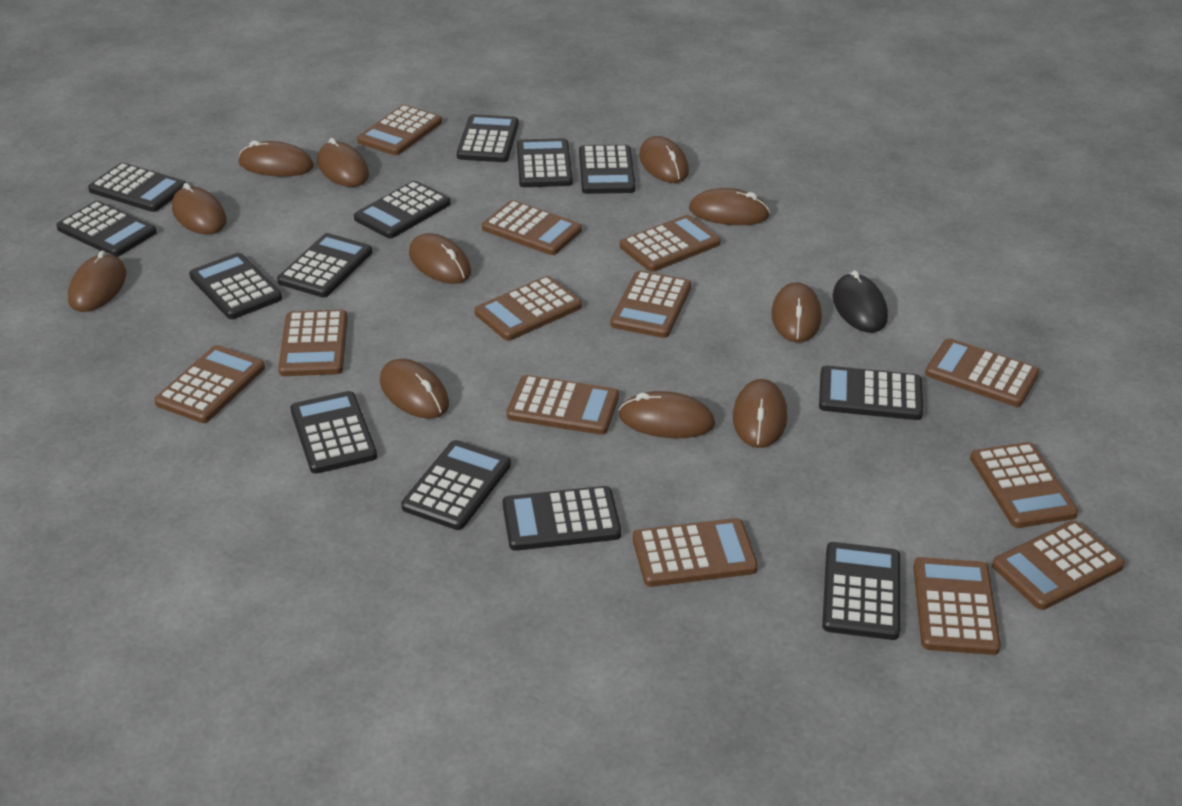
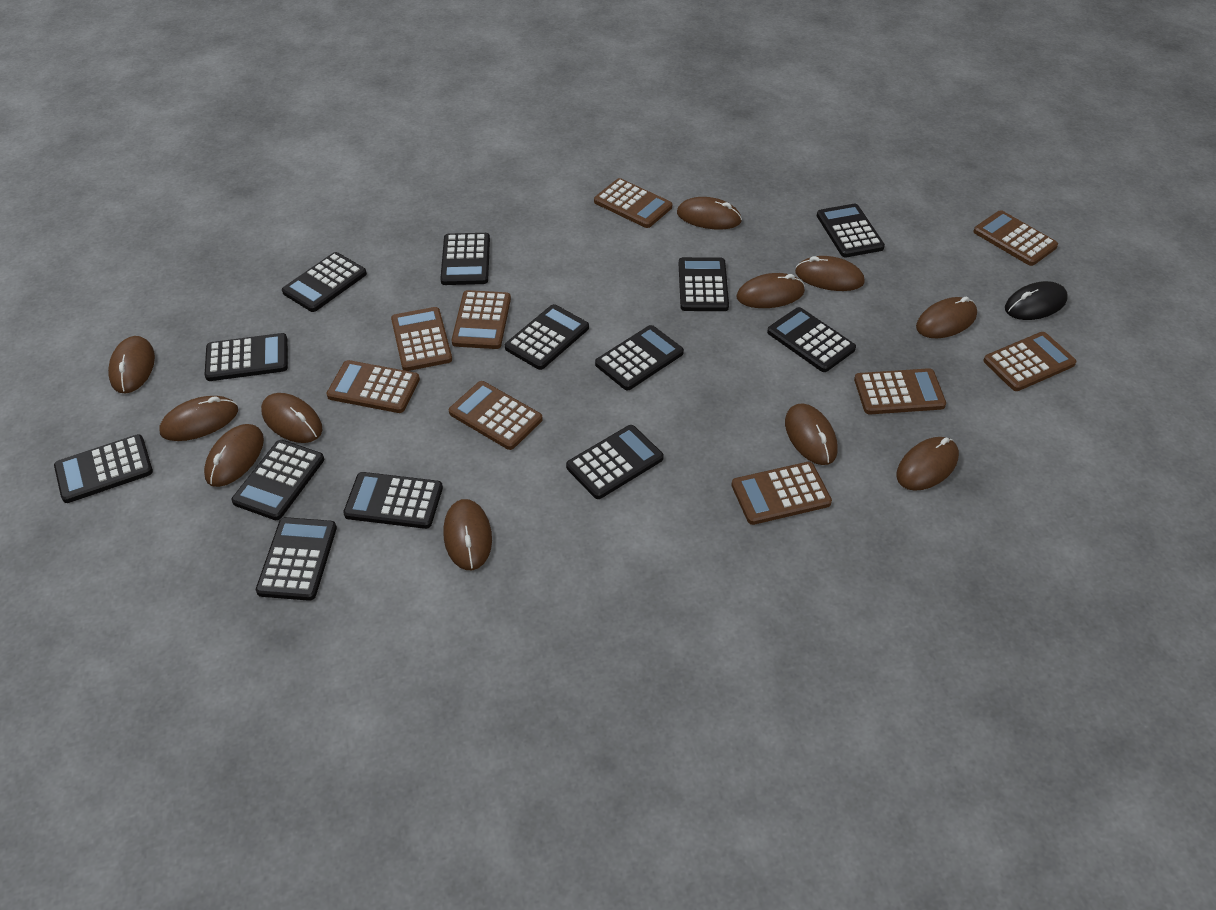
brown calculator: 13 -> 9

